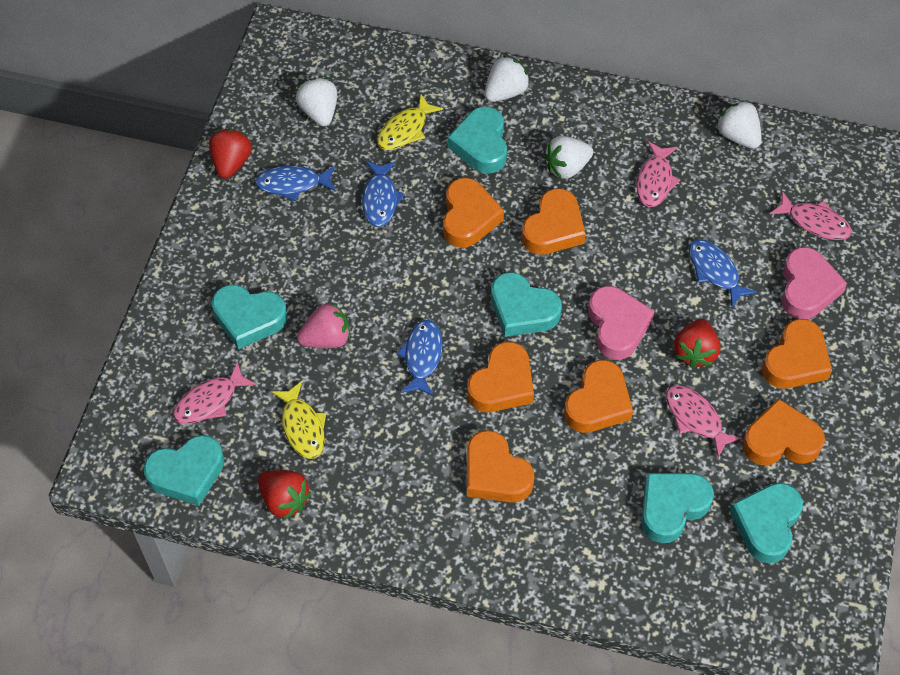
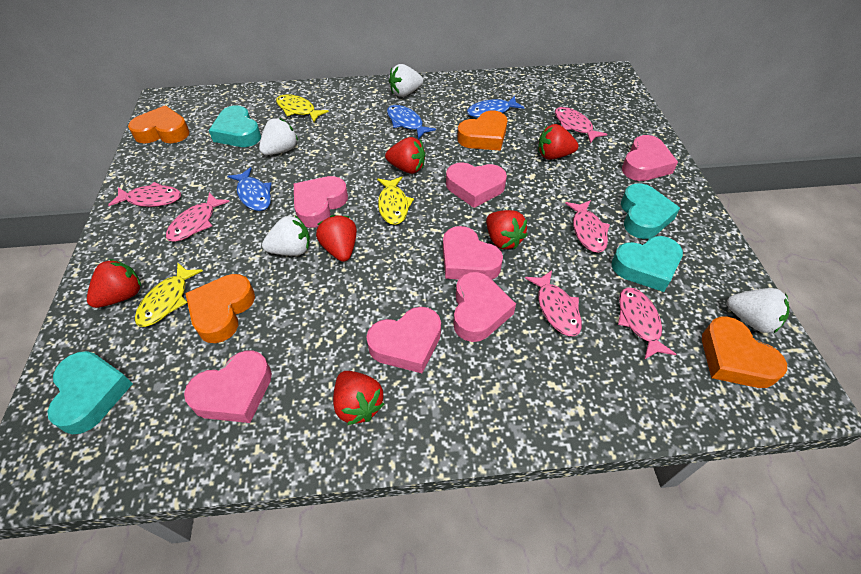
blue fish: 4 -> 3
orange heart: 7 -> 4
pink fish: 4 -> 6
pink heart: 2 -> 7
pink strawberry: 1 -> 0
red strawberry: 3 -> 6
turquoise heart: 6 -> 4
yellow fish: 2 -> 3

